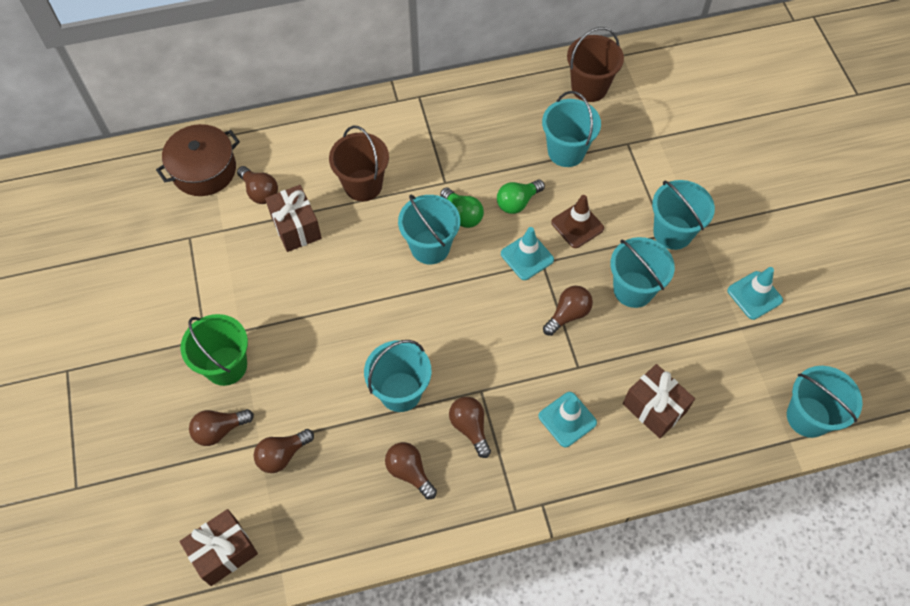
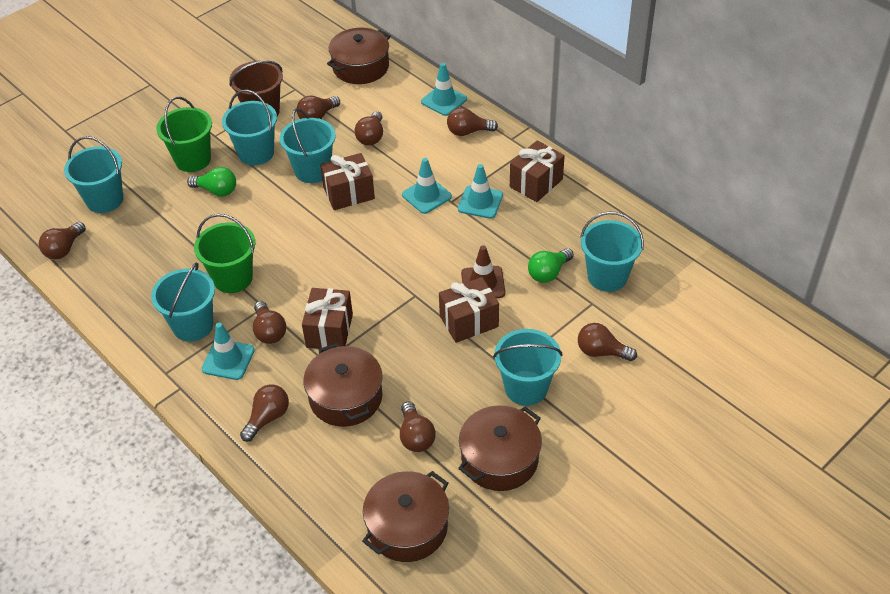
brown bucket: 2 -> 1
brown gift: 3 -> 4
brown light bulb: 6 -> 8
brown pot: 1 -> 4
green bucket: 1 -> 2
turquoise traffic cone: 3 -> 4

